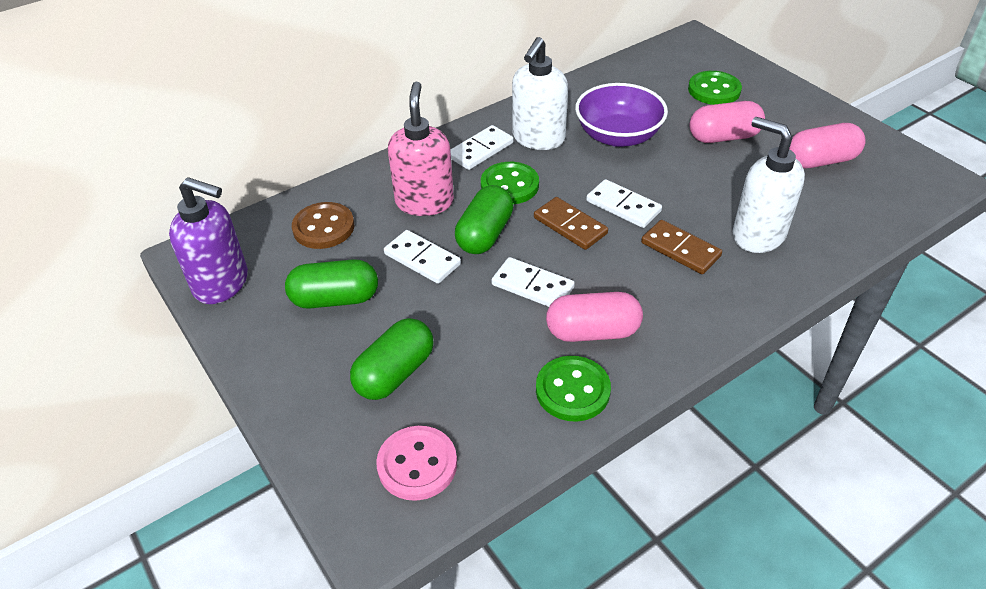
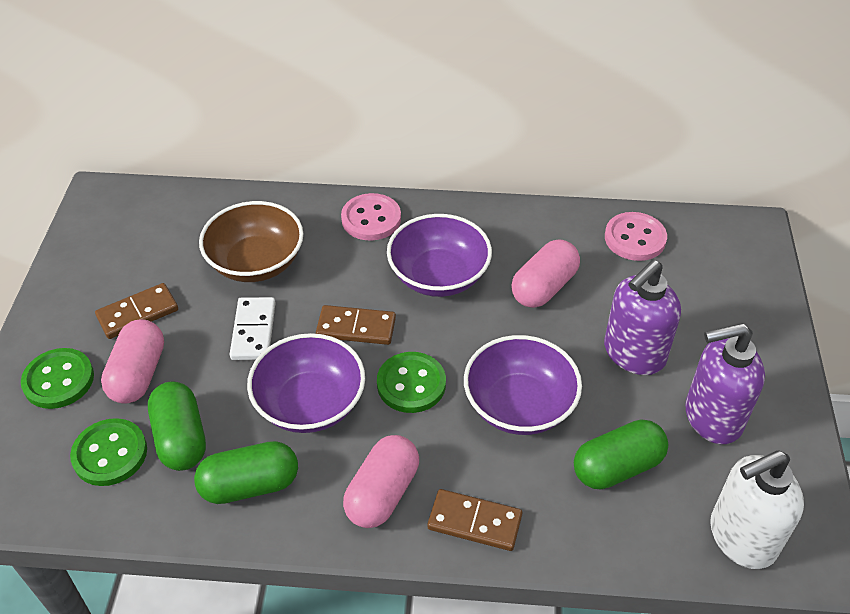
brown bowl: 0 -> 1
brown button: 1 -> 0
brown domino: 2 -> 3
pink button: 1 -> 2
pink soap dispenser: 1 -> 0
purple bowl: 1 -> 3
purple soap dispenser: 1 -> 2
white domino: 4 -> 1
white soap dispenser: 2 -> 1

